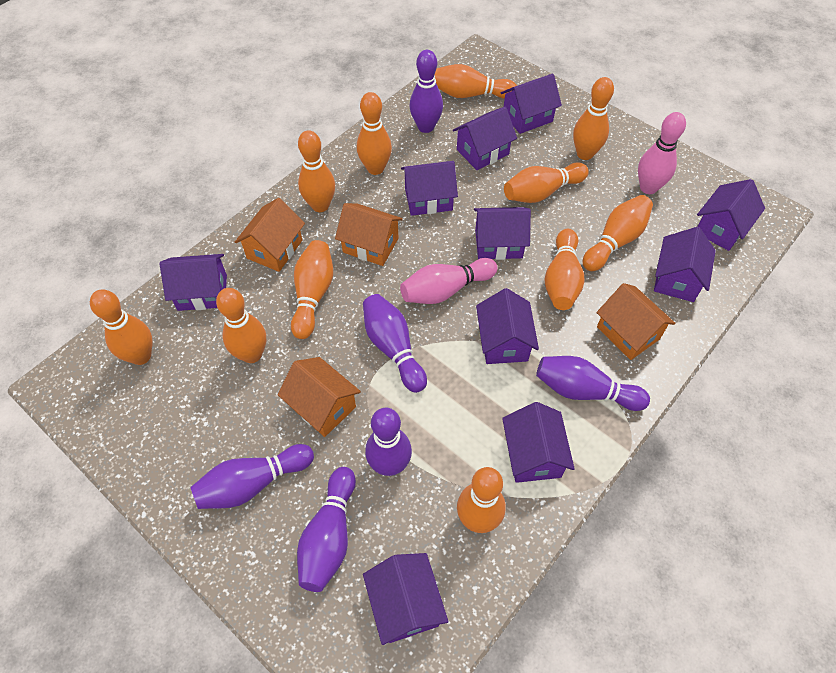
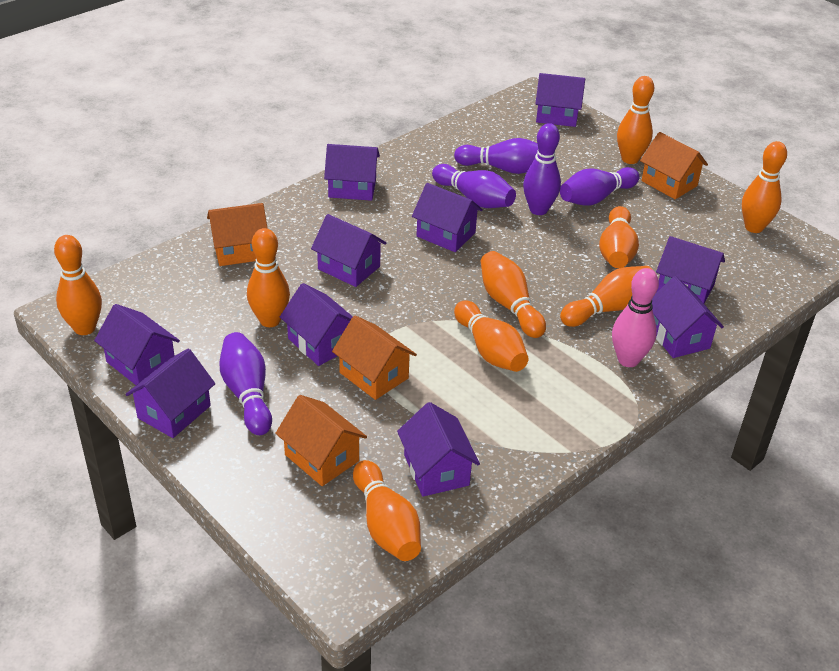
orange bowling pin: 11 -> 9
pink bowling pin: 2 -> 1
purple bowling pin: 6 -> 5

